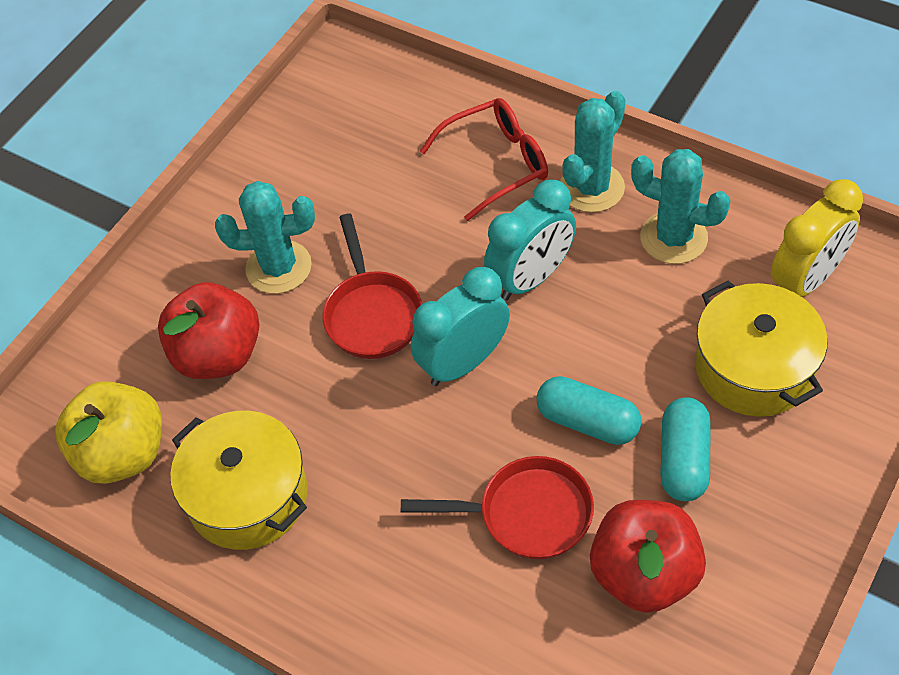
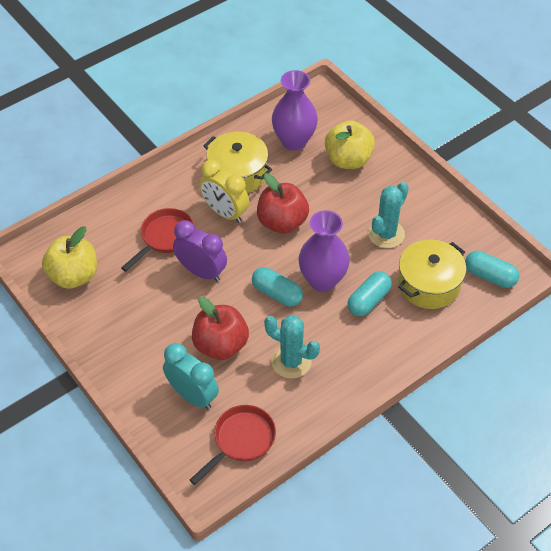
purple clock: 0 -> 1
purple vase: 0 -> 2
red glasses: 1 -> 0
turquoise cactus: 3 -> 2
turquoise capsule: 2 -> 3
turquoise clock: 2 -> 1
yellow apple: 1 -> 2

